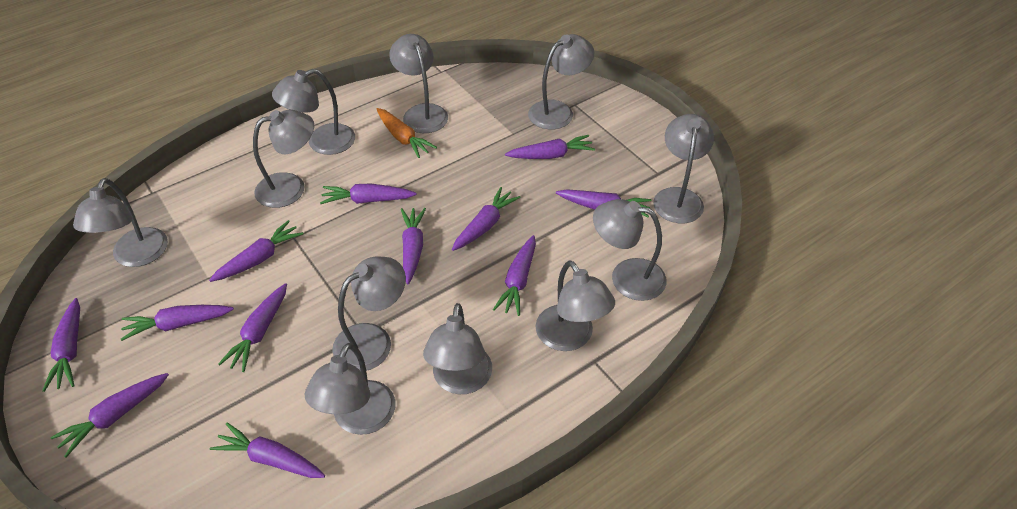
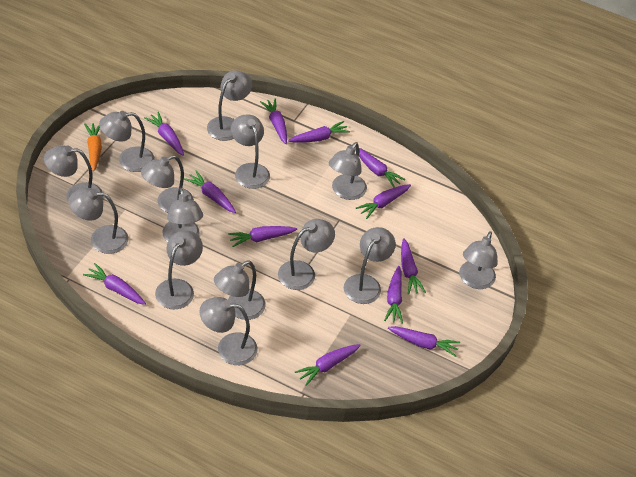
grey lamp: 11 -> 14

